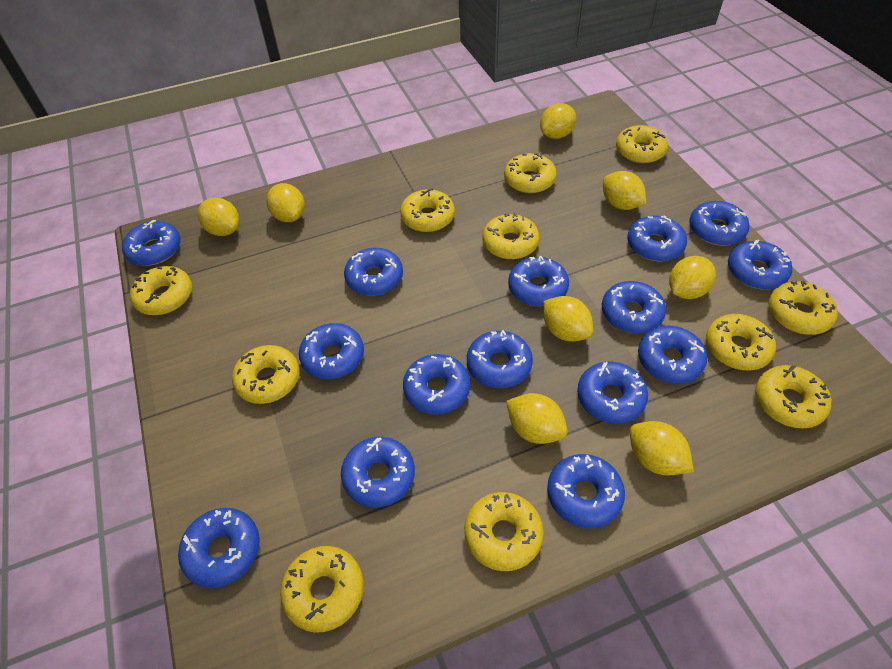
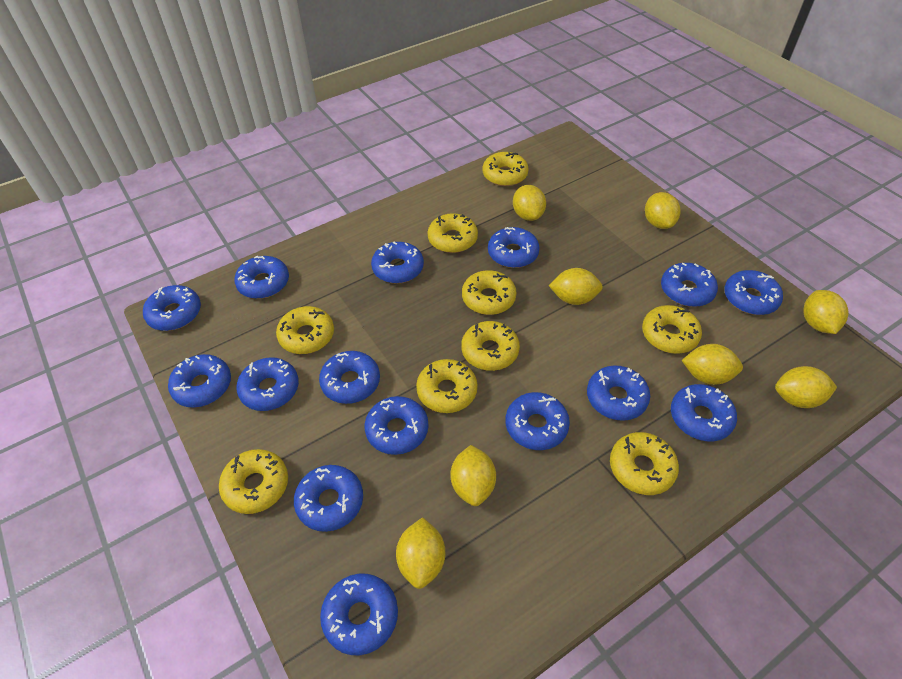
yellow donut: 11 -> 9

